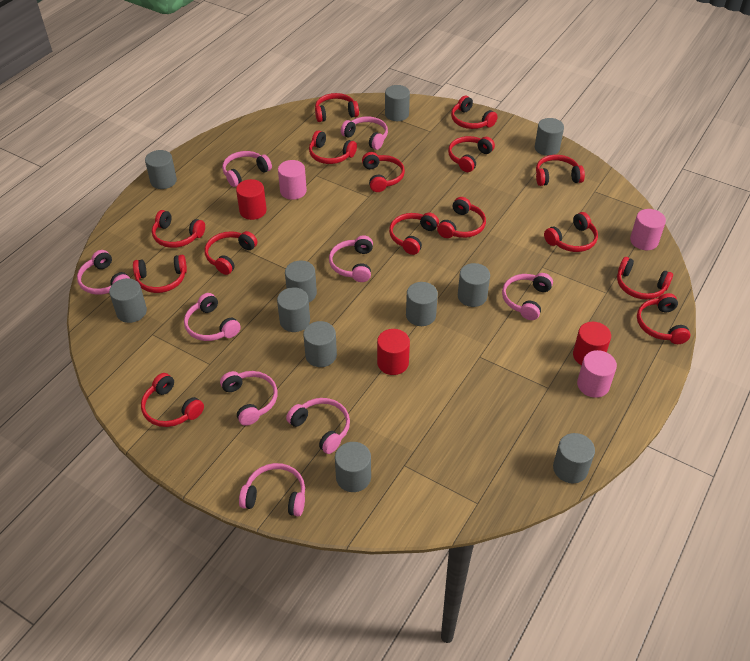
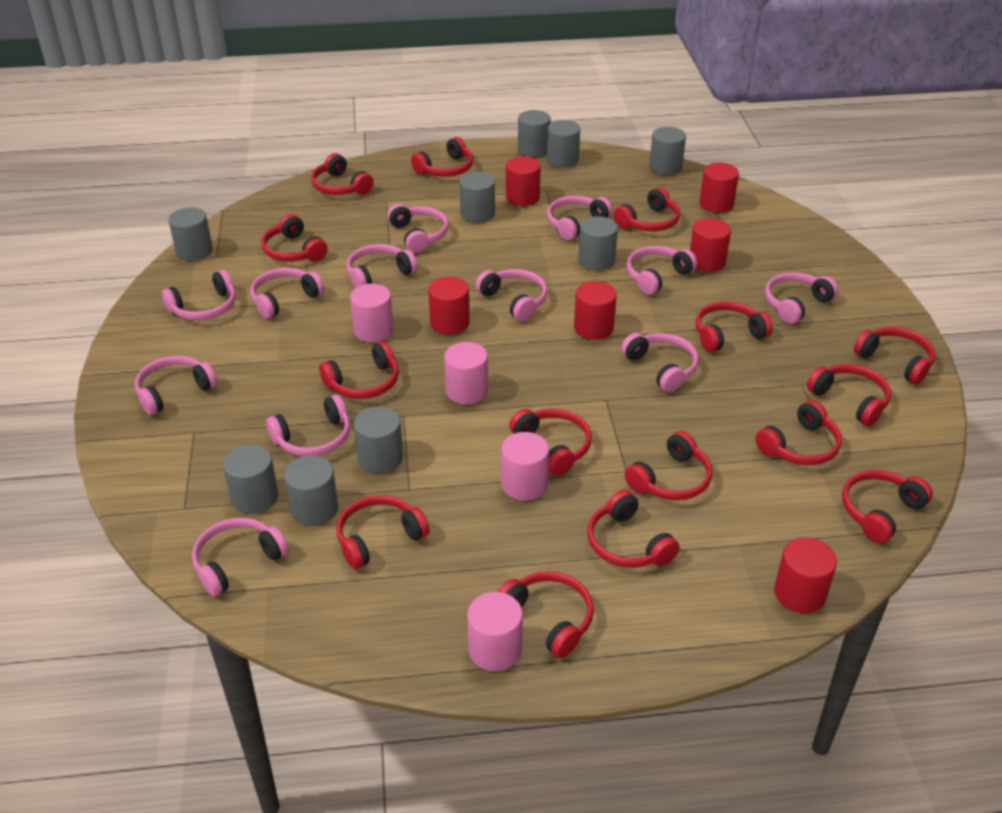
grey cylinder: 11 -> 9
pink cylinder: 3 -> 4
pink headphones: 9 -> 12
red cylinder: 3 -> 6

